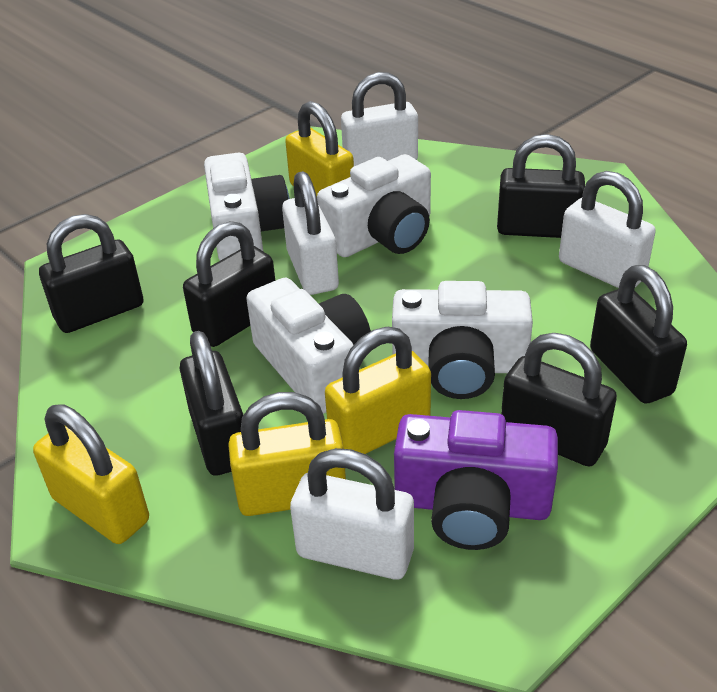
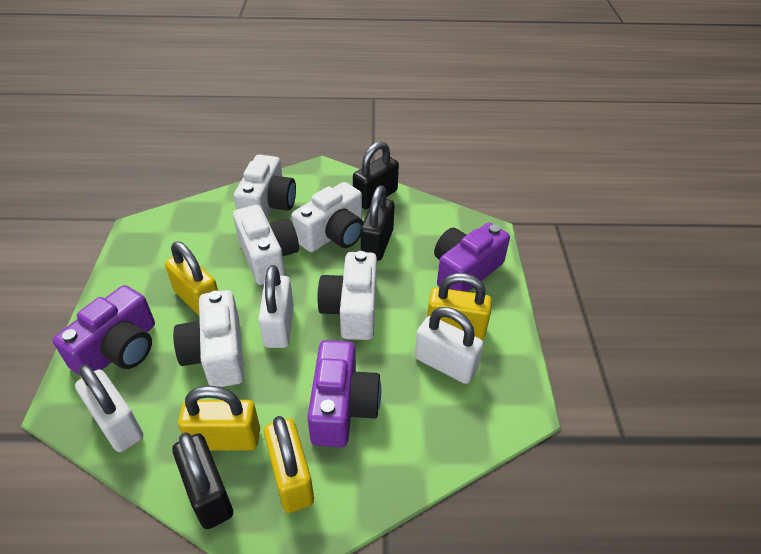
black padlock: 6 -> 3
purple camera: 1 -> 3
white camera: 4 -> 5
white padlock: 4 -> 3

